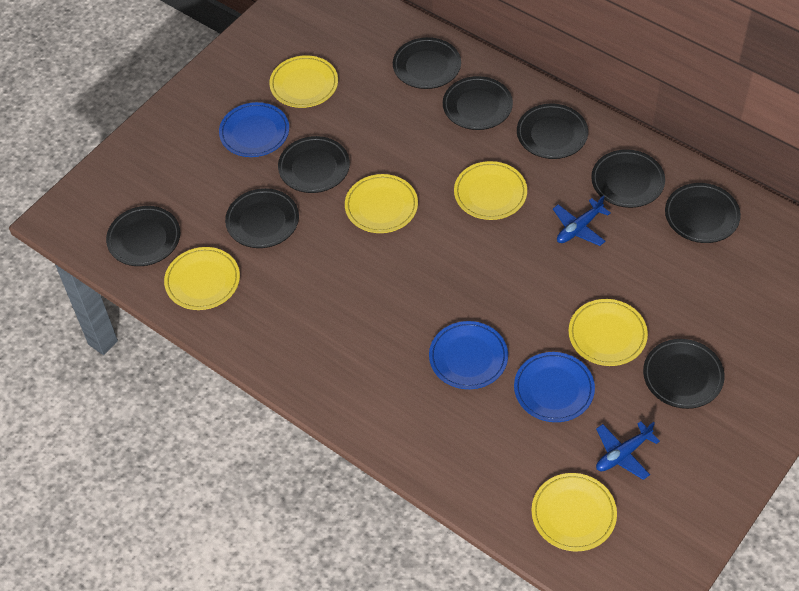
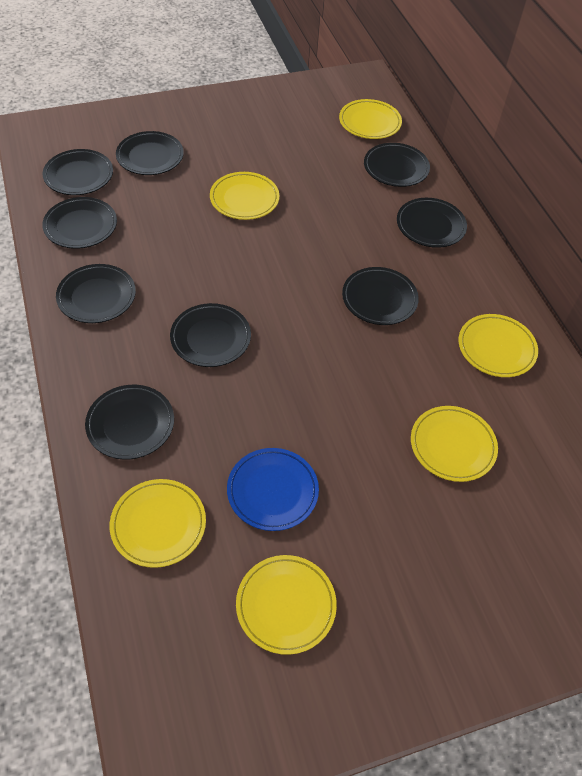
blue plane: 2 -> 0
blue plate: 3 -> 1

